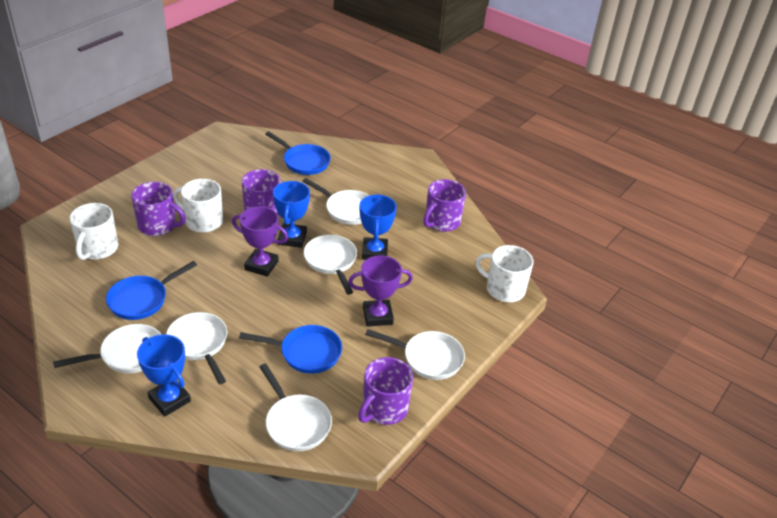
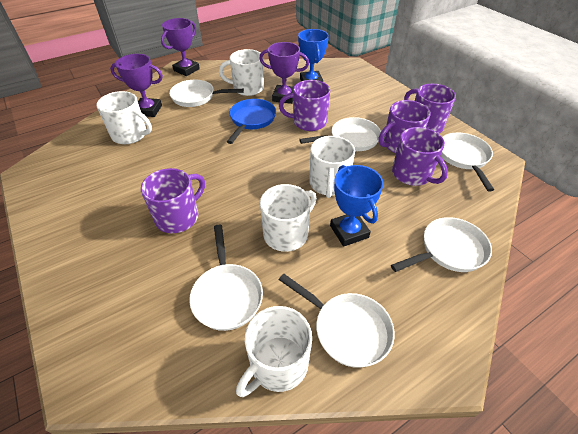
blue pan: 3 -> 1
blue trophy: 3 -> 2
purple mug: 4 -> 5
purple trophy: 2 -> 3
white mug: 3 -> 5

